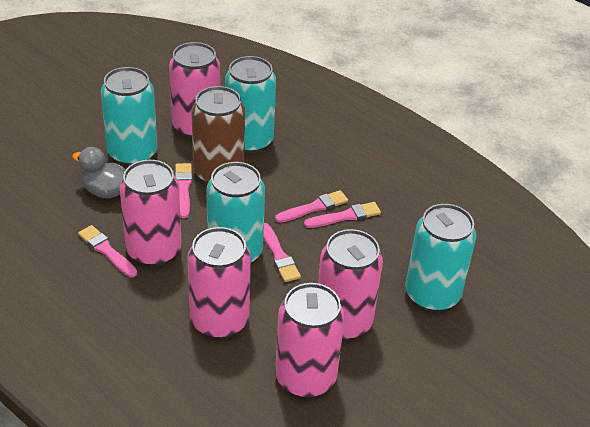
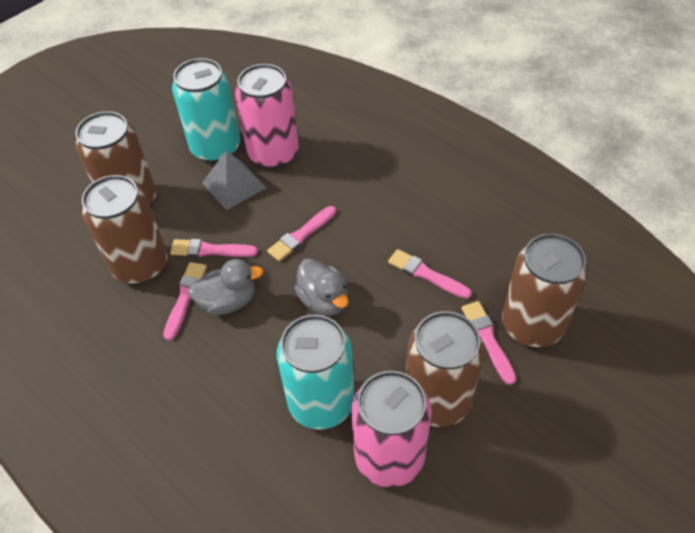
brown can: 1 -> 4
grey duck: 1 -> 2
grey pyramid: 0 -> 1
pink can: 5 -> 2
turquoise can: 4 -> 2

